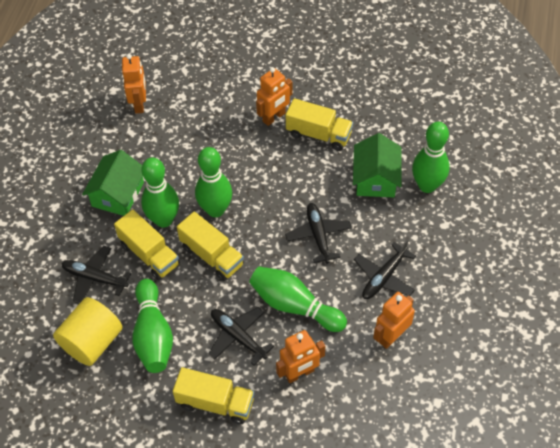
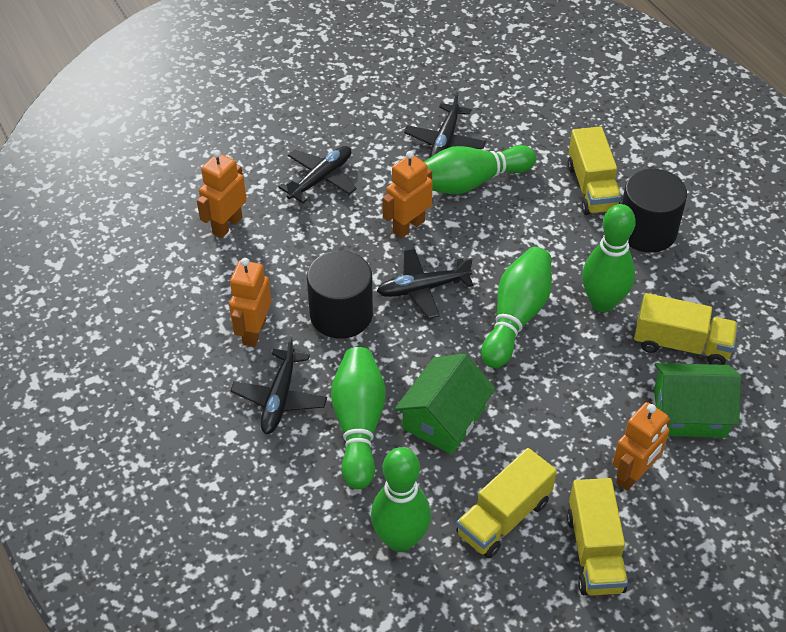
black cylinder: 0 -> 2
yellow cylinder: 1 -> 0

